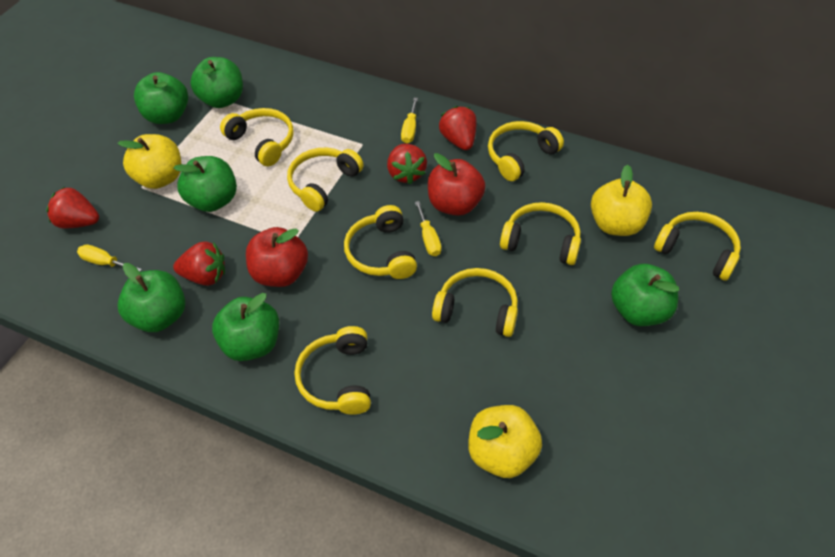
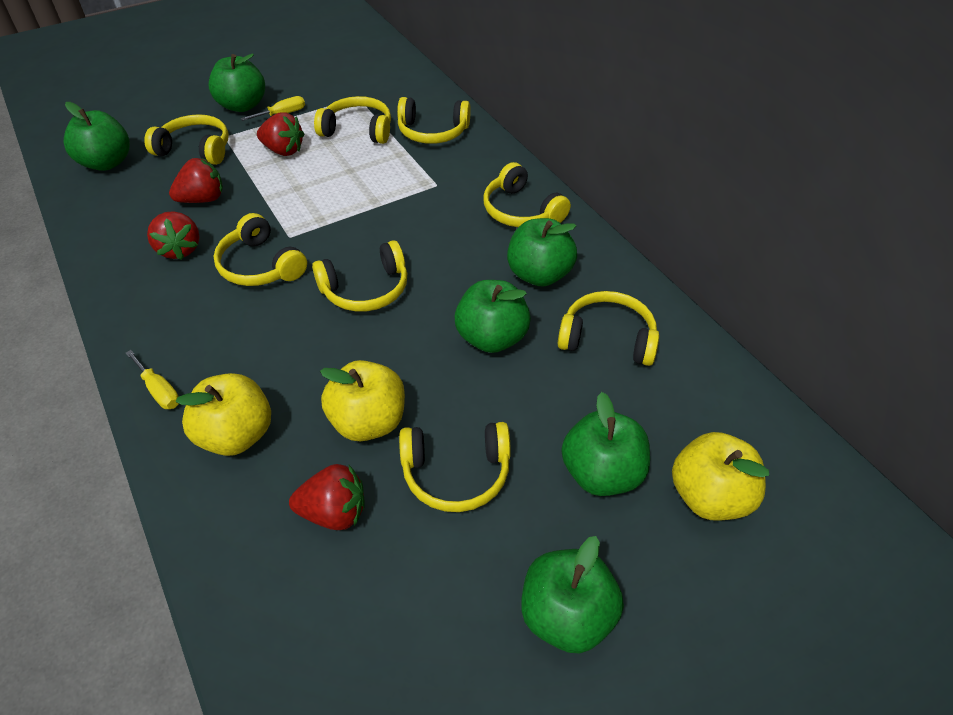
red apple: 2 -> 0
yellow screwdriver: 3 -> 2

